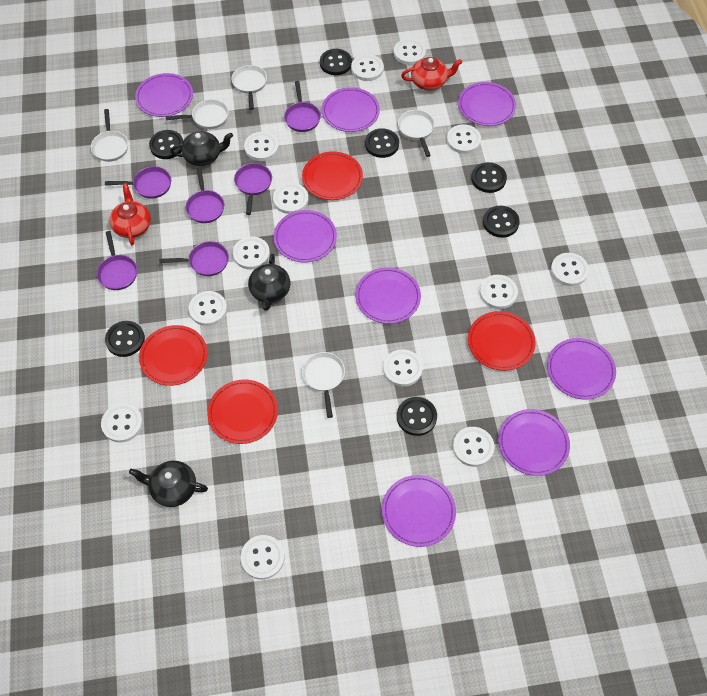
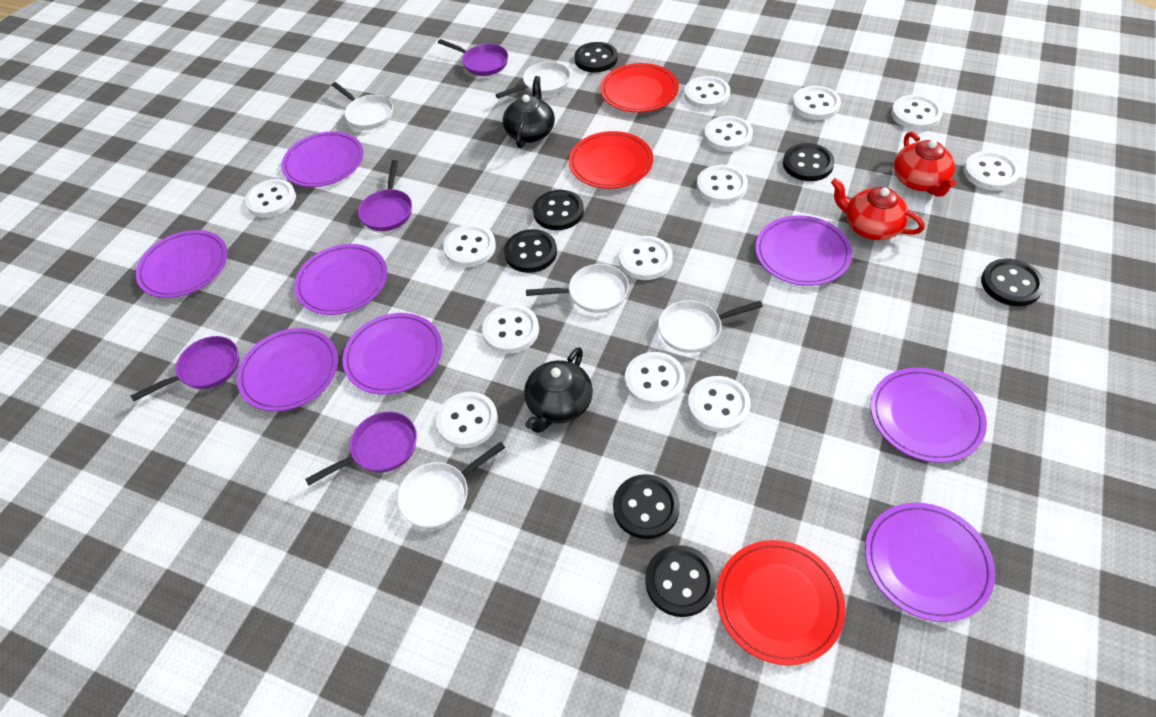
black teapot: 3 -> 2
purple pan: 6 -> 4
red plate: 4 -> 3

